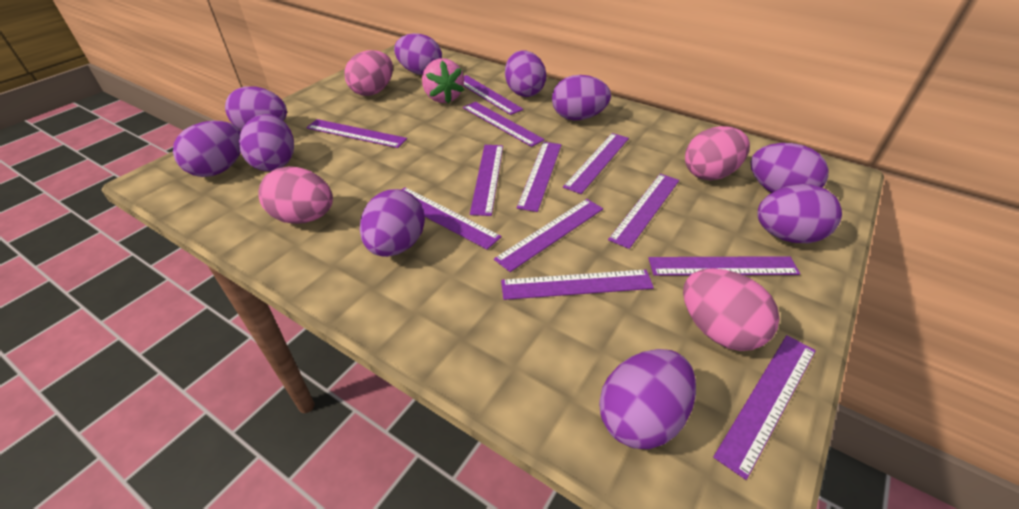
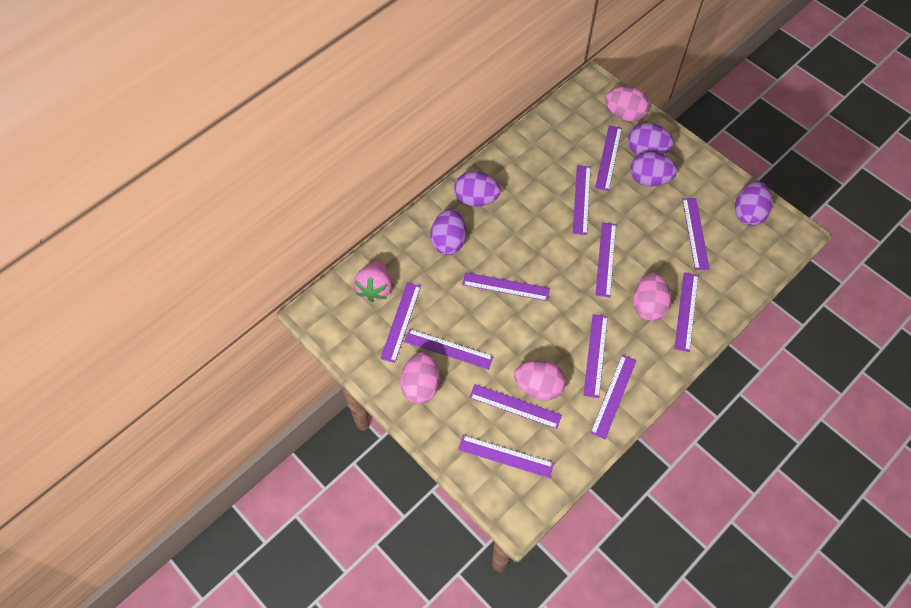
purple egg: 10 -> 5

